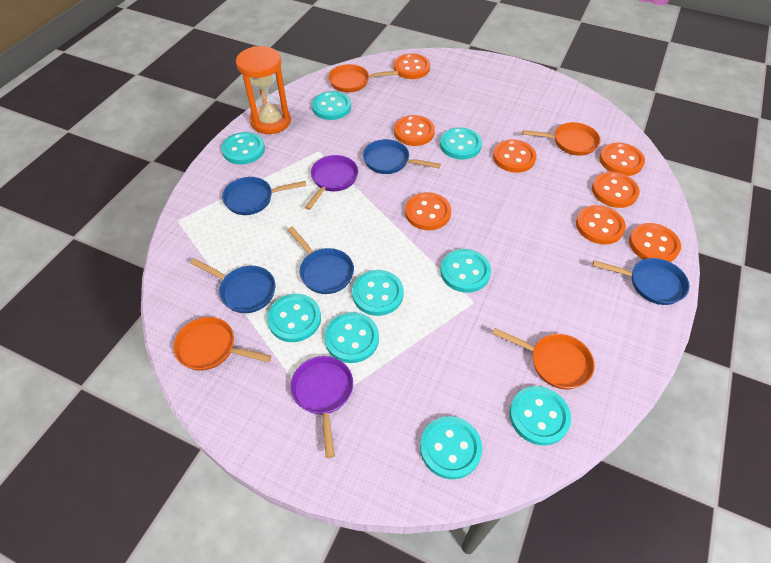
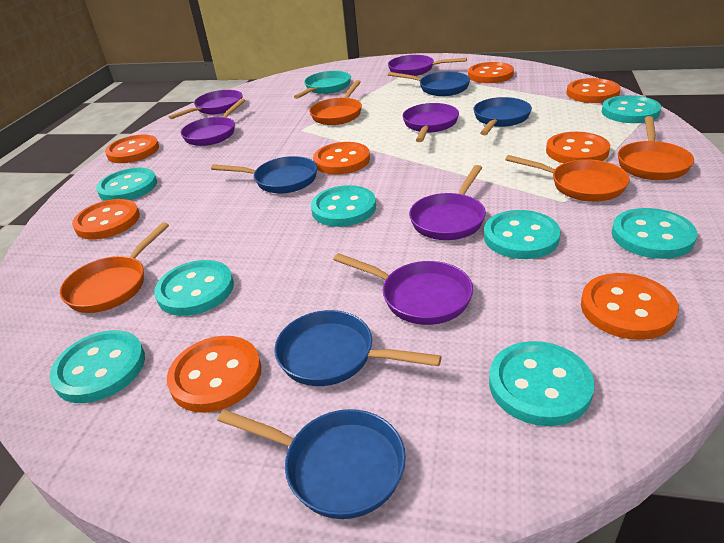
orange hourglass: 1 -> 0
purple pan: 2 -> 6
turquoise button: 9 -> 8
turquoise pan: 0 -> 1

